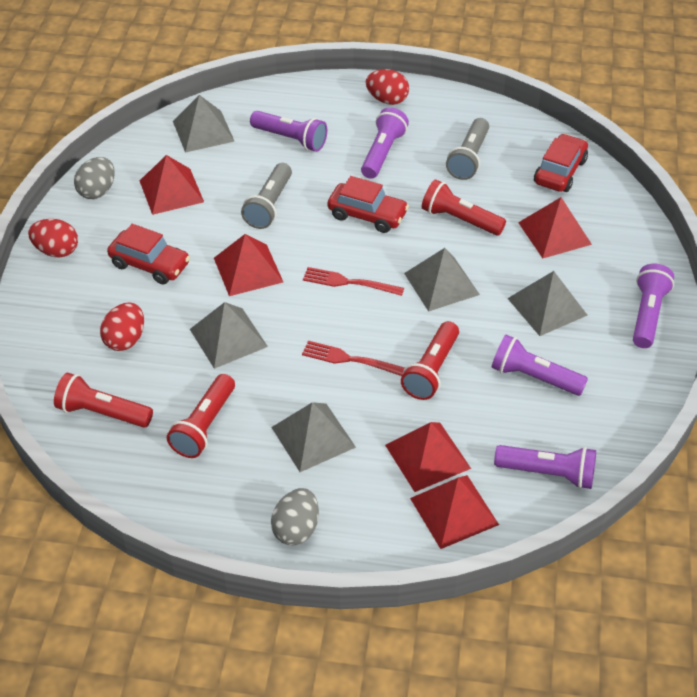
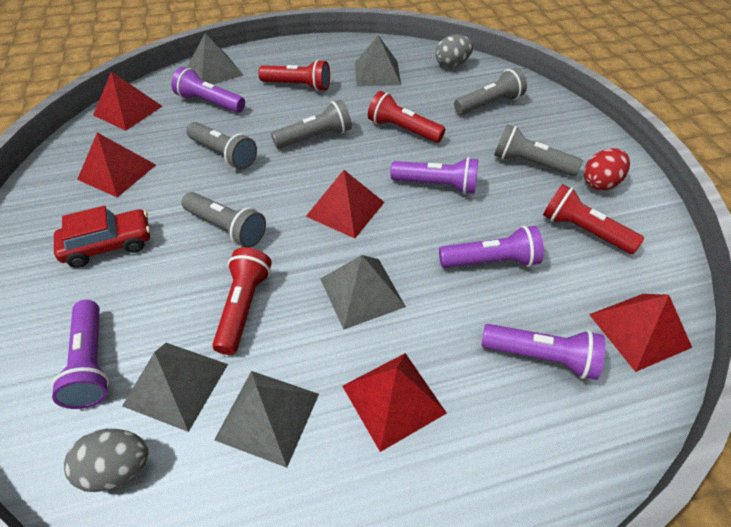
grey flashlight: 2 -> 5
red car: 3 -> 1
red egg: 3 -> 1
red fork: 2 -> 0

